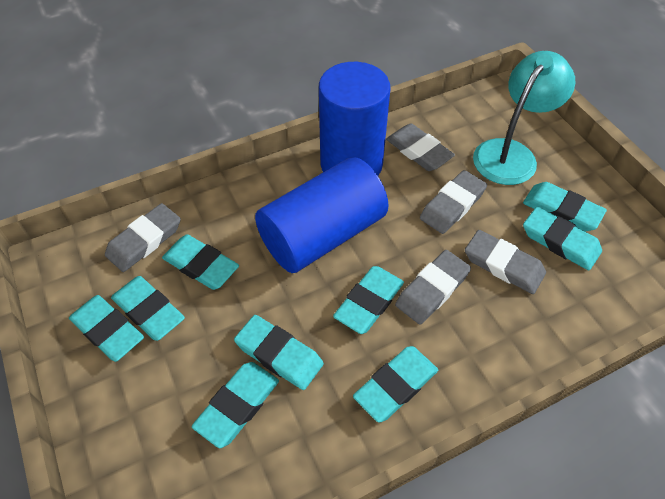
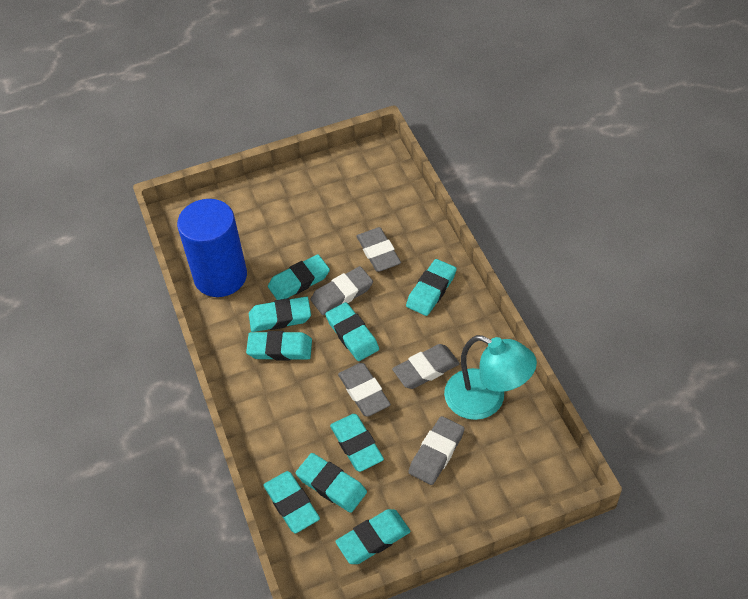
blue cylinder: 2 -> 1

